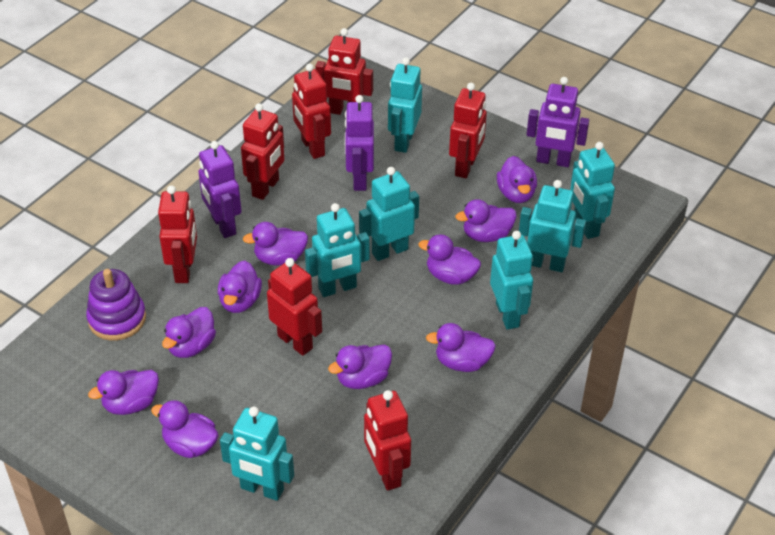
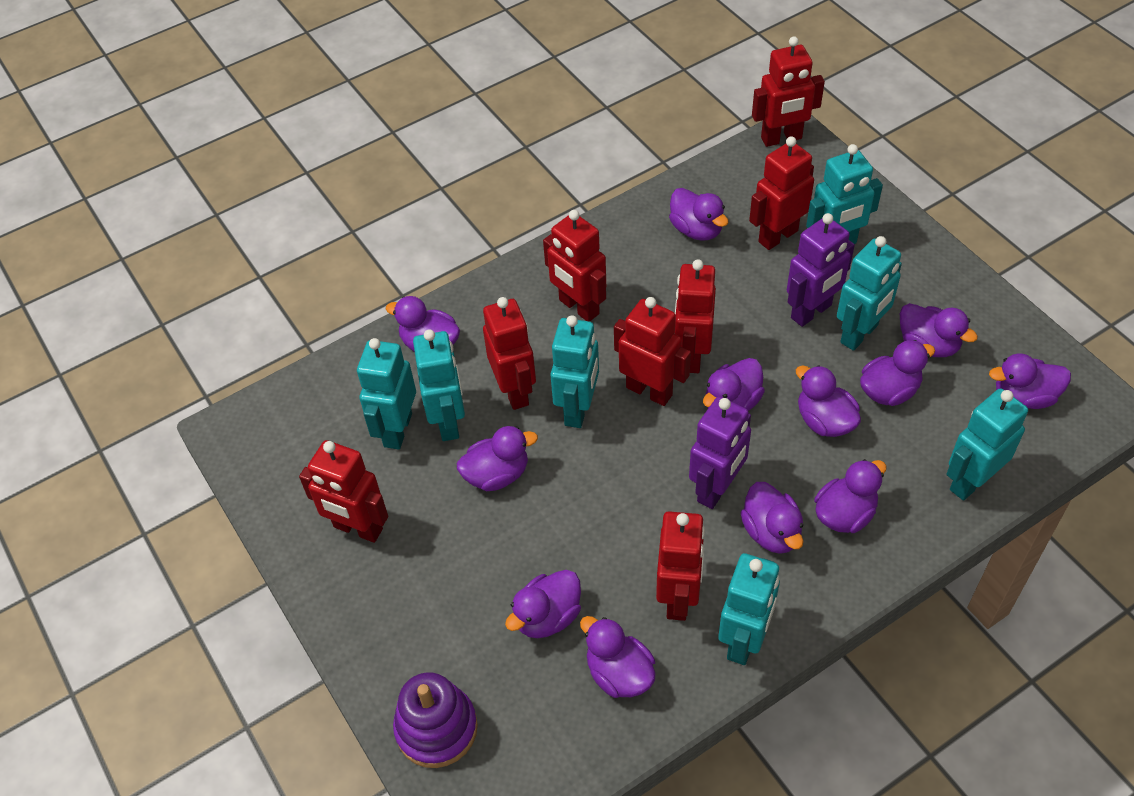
purple duck: 10 -> 12
purple robot: 3 -> 2
red robot: 7 -> 8

